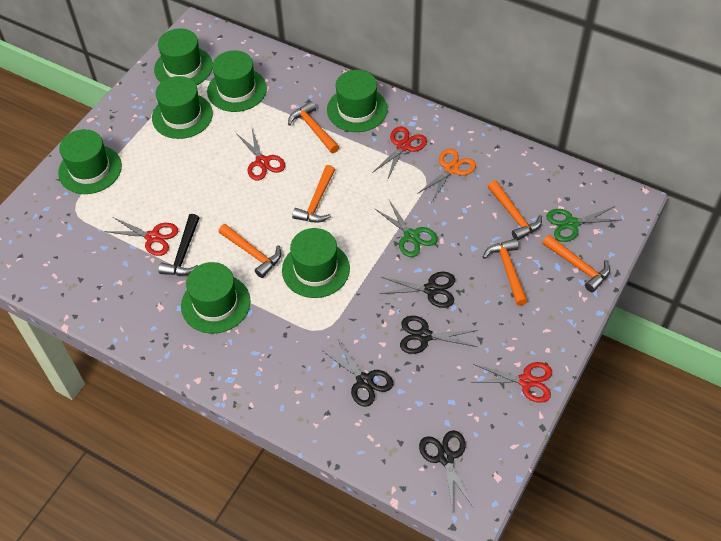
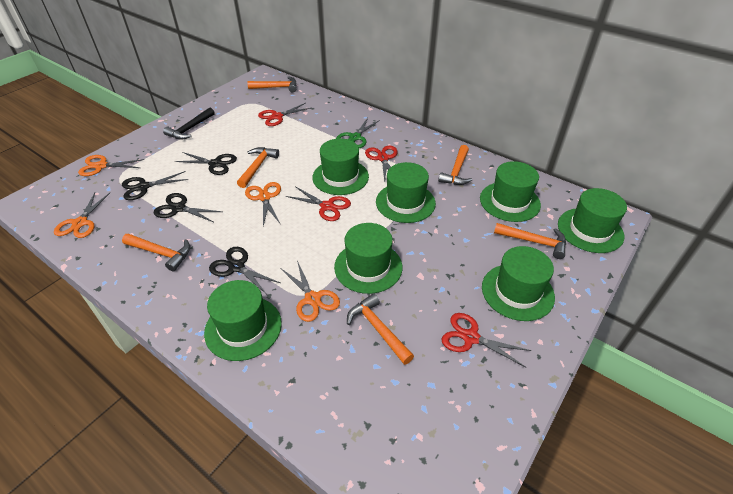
green scissors: 2 -> 1
orange scissors: 1 -> 4

